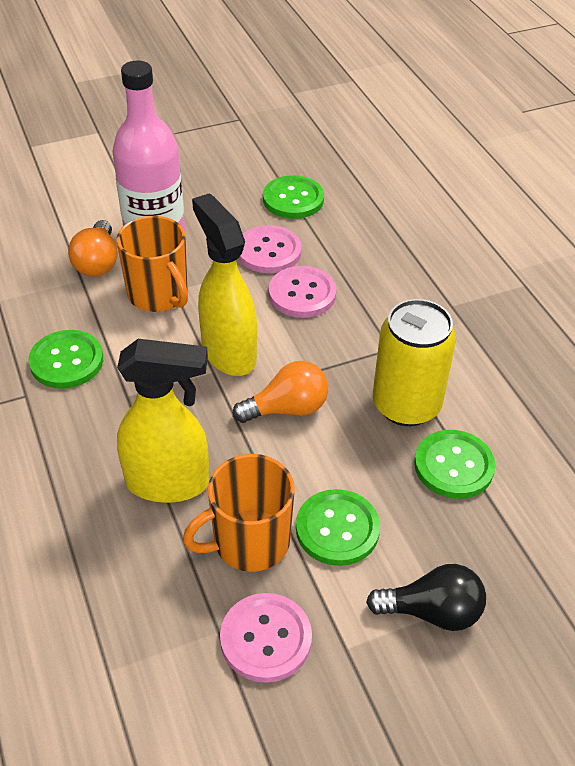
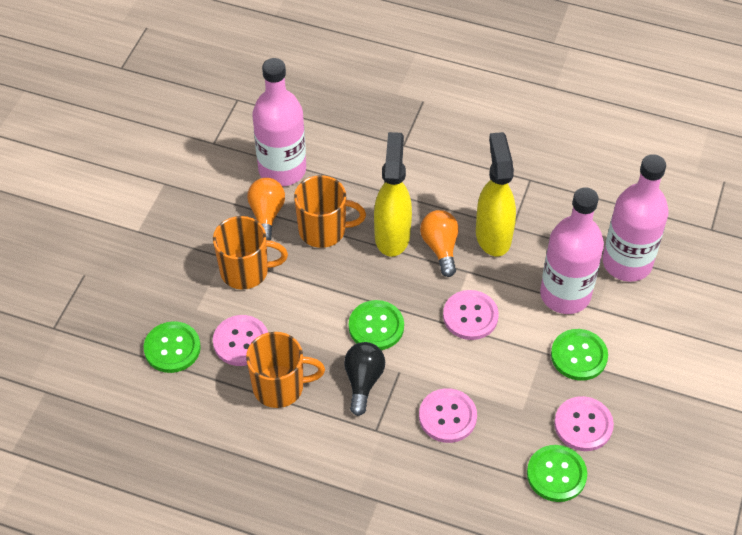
orange mug: 2 -> 3
pink bottle: 1 -> 3
pink button: 3 -> 4
yellow can: 1 -> 0

